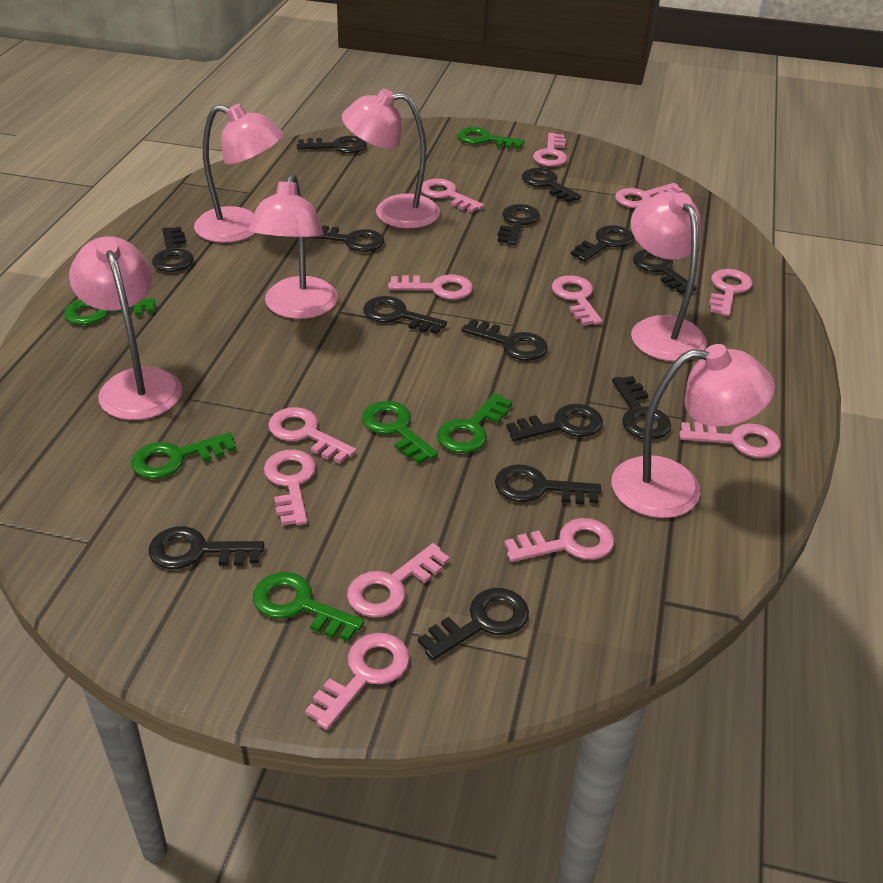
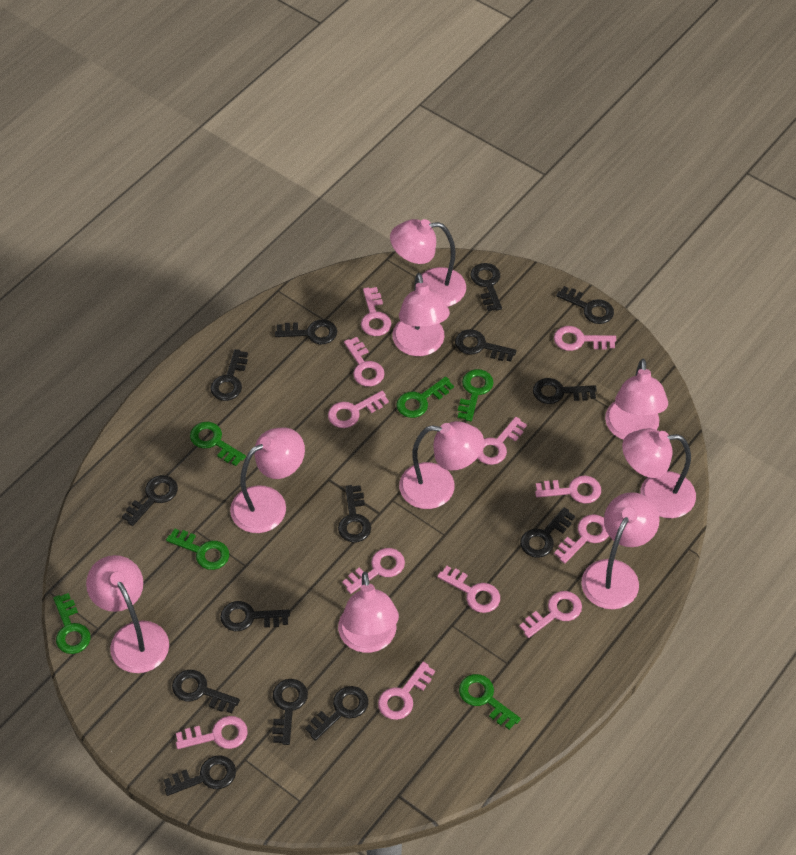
pink lamp: 6 -> 9

